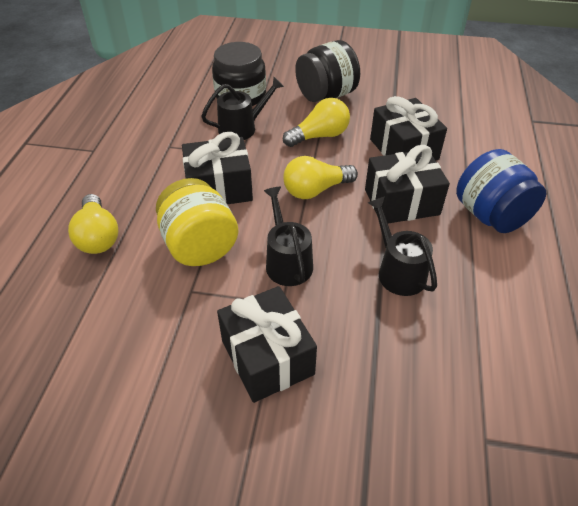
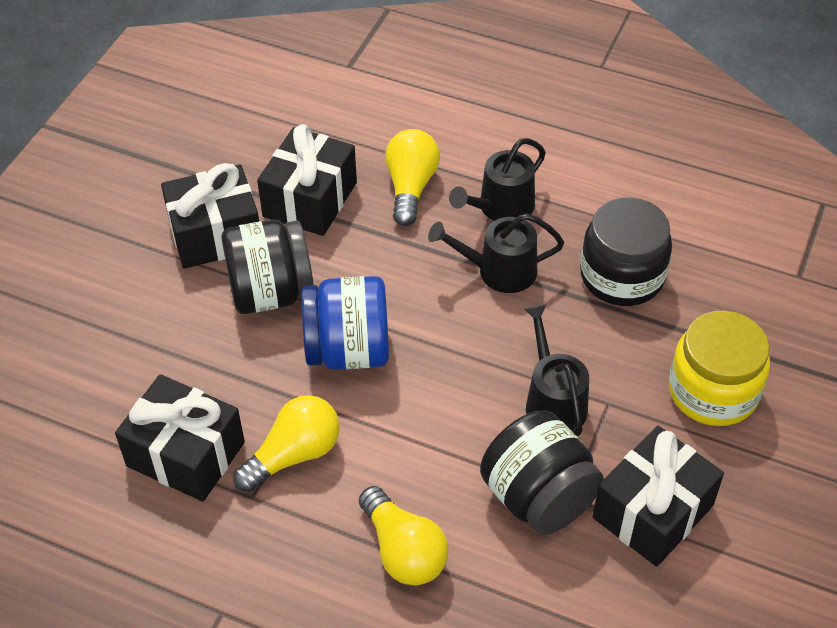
black jar: 2 -> 3

